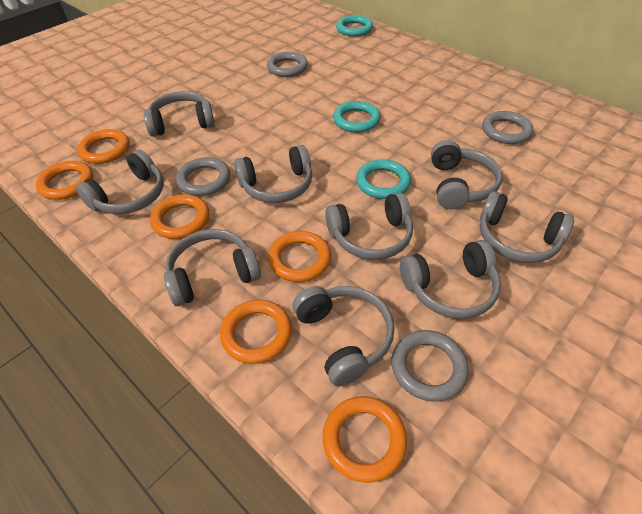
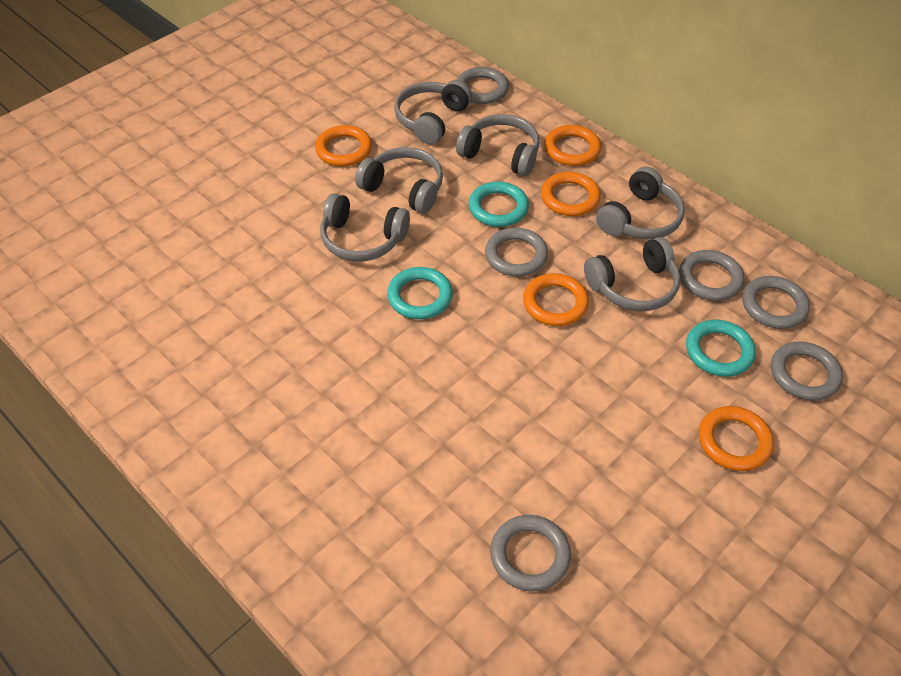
grey headphones: 9 -> 6
grey ring: 4 -> 6
orange ring: 6 -> 5

